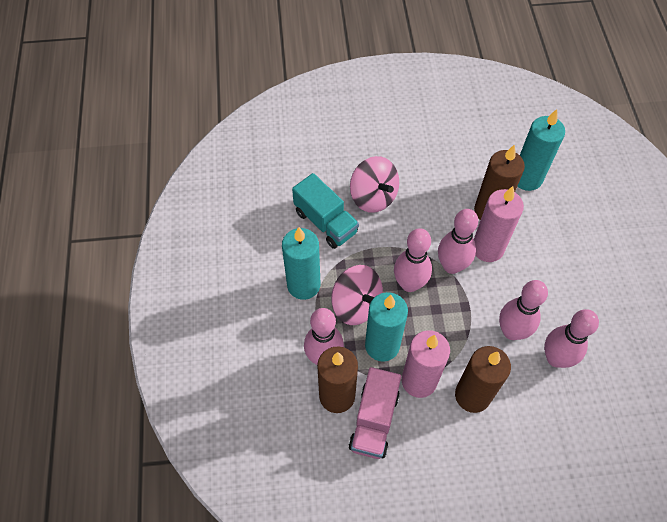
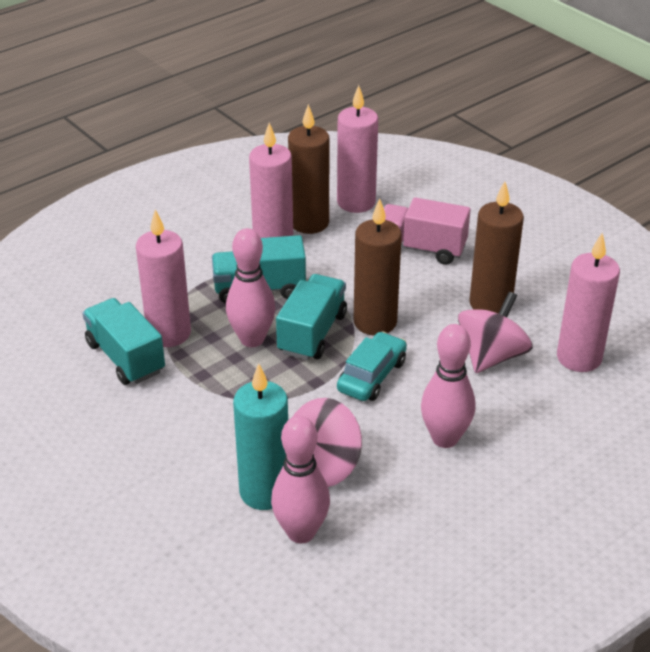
pink bowling pin: 5 -> 3
pink candle: 2 -> 4
turquoise candle: 3 -> 1
turquoise car: 0 -> 1
turquoise truck: 1 -> 3

